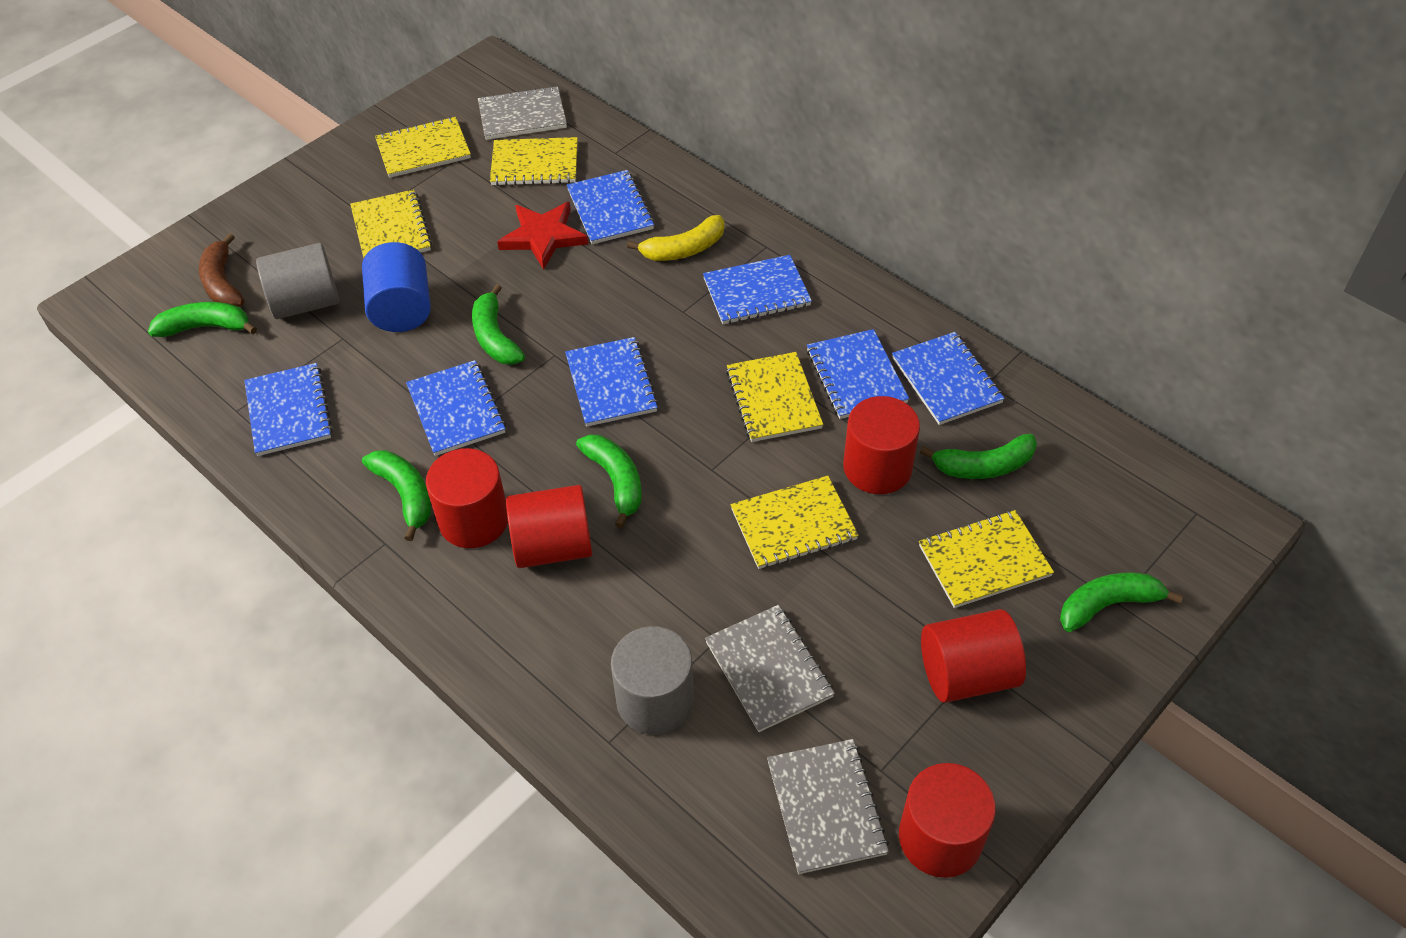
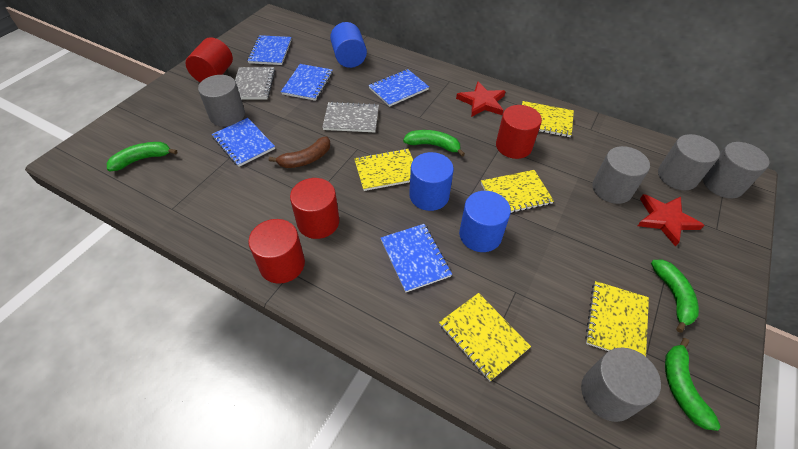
blue cylinder: 1 -> 3
blue notebook: 7 -> 5
green banana: 6 -> 4
grey cylinder: 2 -> 5
grey notebook: 3 -> 2
red cylinder: 5 -> 4
red star: 1 -> 2
yellow banana: 1 -> 0
yellow notebook: 6 -> 5

